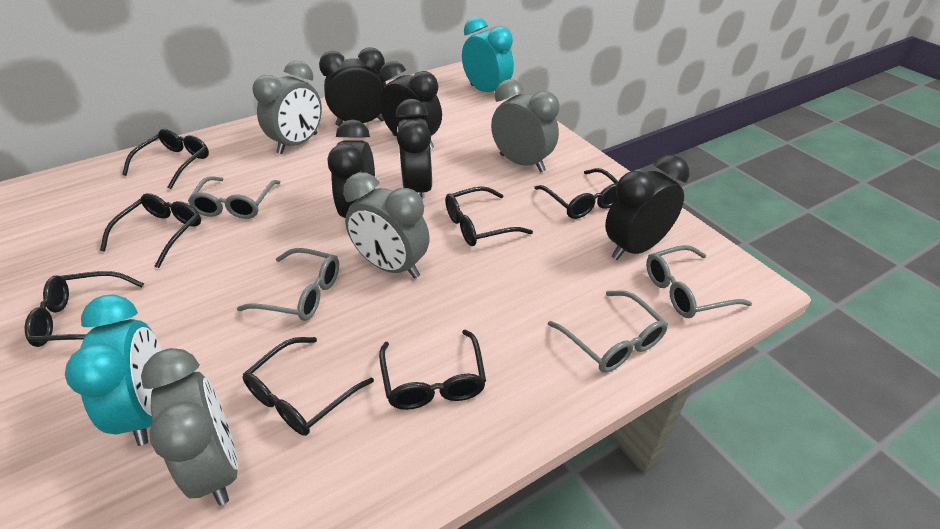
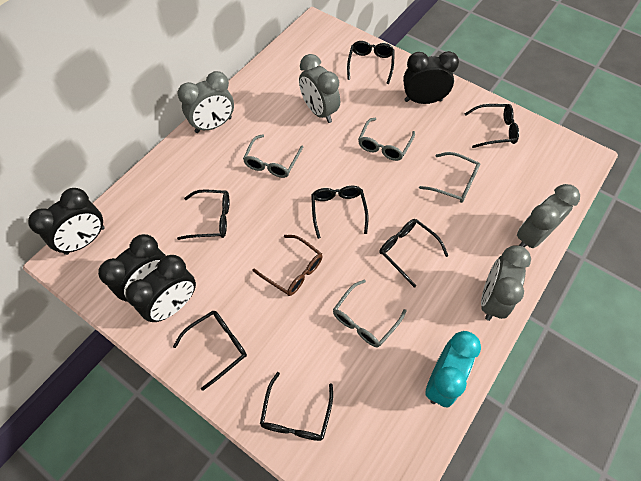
black clock: 5 -> 4
brown glasses: 0 -> 1
turquoise clock: 2 -> 1

